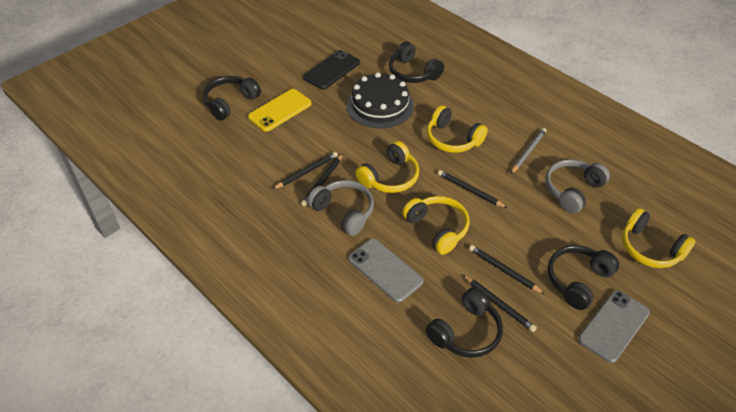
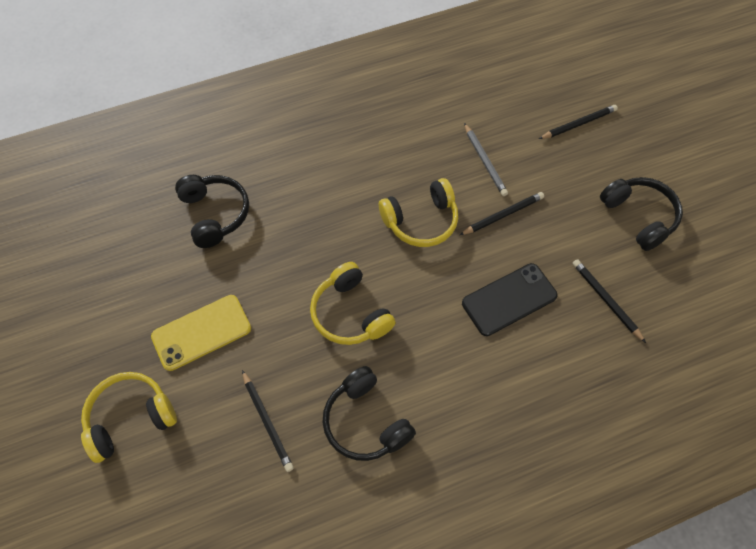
black cake: 1 -> 0
black headphones: 4 -> 3
black pencil: 5 -> 4
grey headphones: 2 -> 0
grey phone: 2 -> 0
yellow headphones: 4 -> 3

